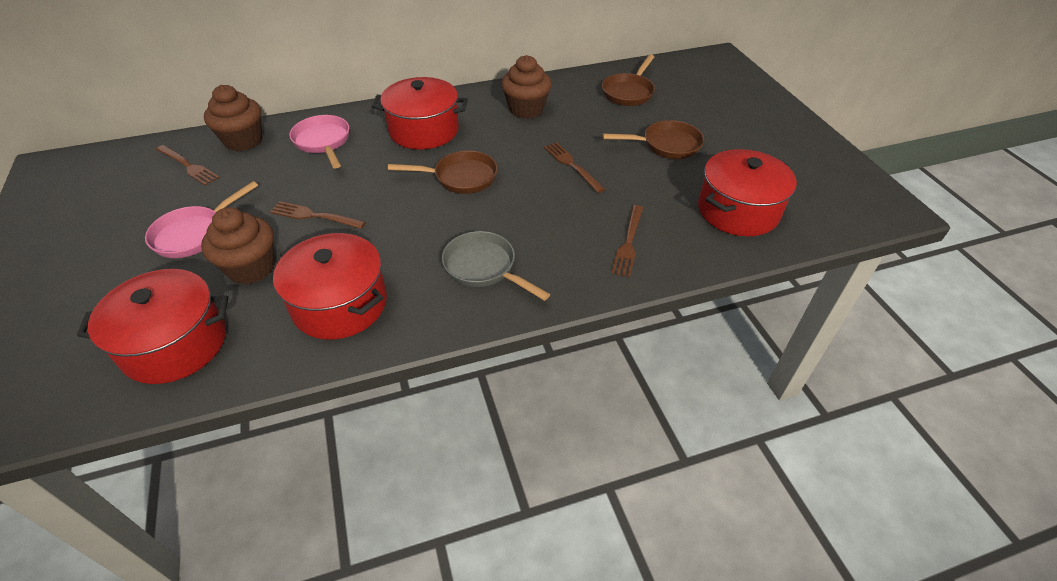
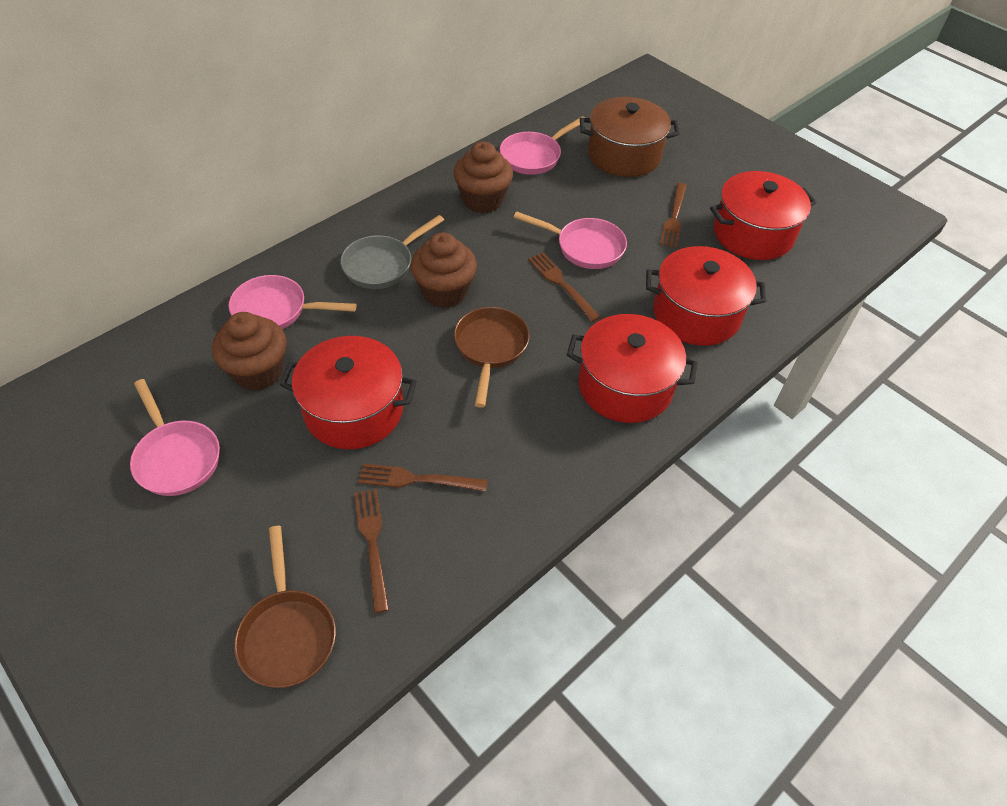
brown pan: 3 -> 2
brown pot: 0 -> 1
pink pan: 2 -> 4

